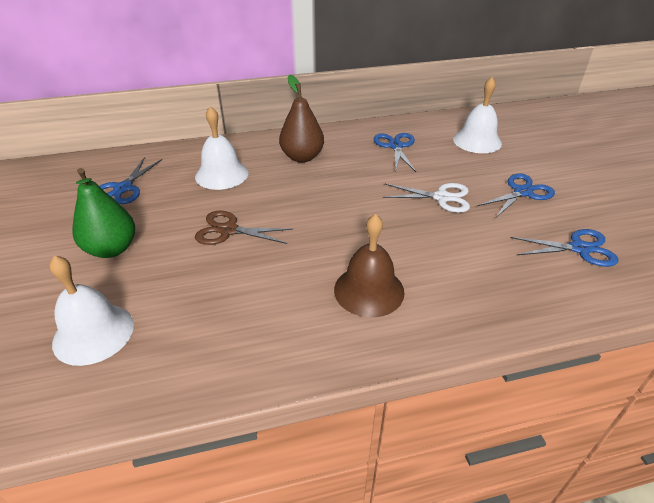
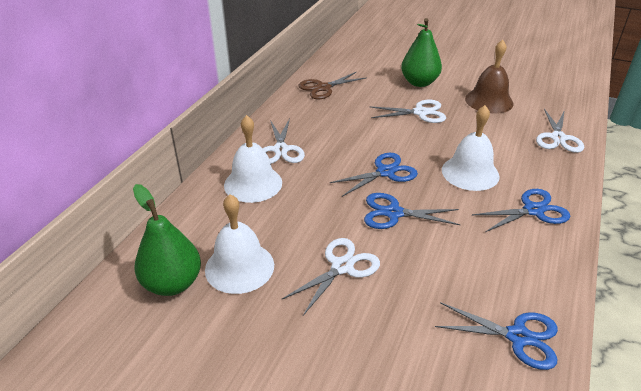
brown pear: 1 -> 0
green pear: 1 -> 2
white scissors: 1 -> 4

